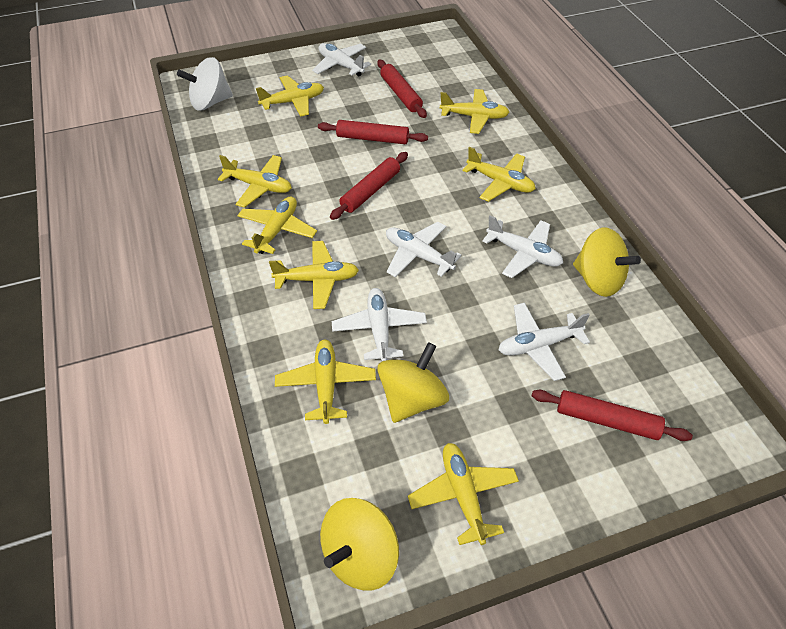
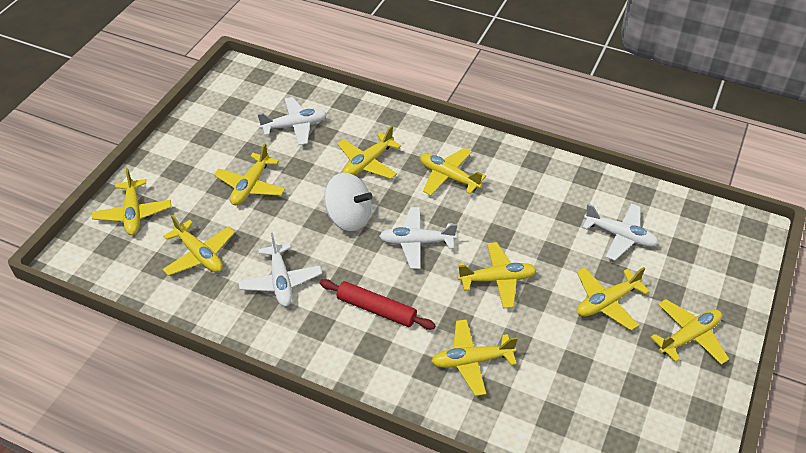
red rolling pin: 4 -> 1
white plane: 5 -> 4
yellow plane: 8 -> 9
yellow spinning top: 3 -> 0

